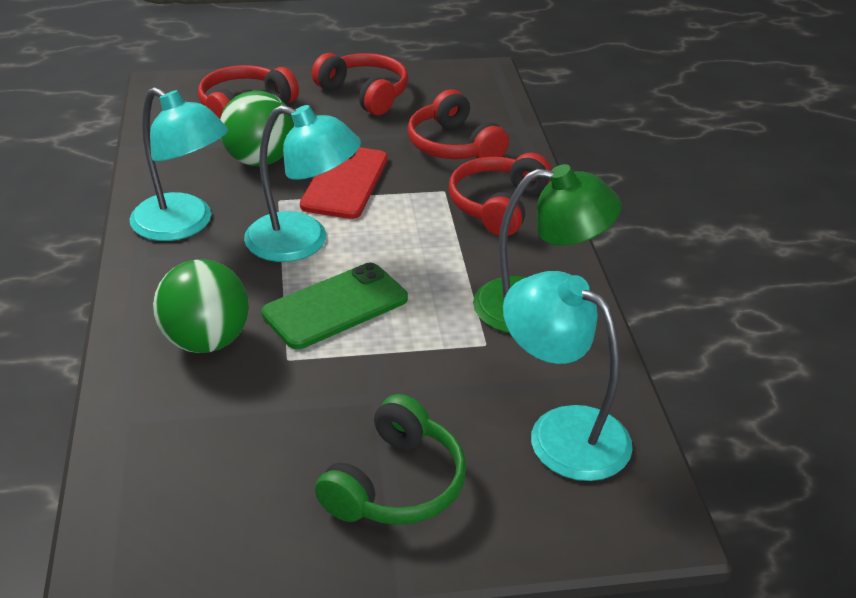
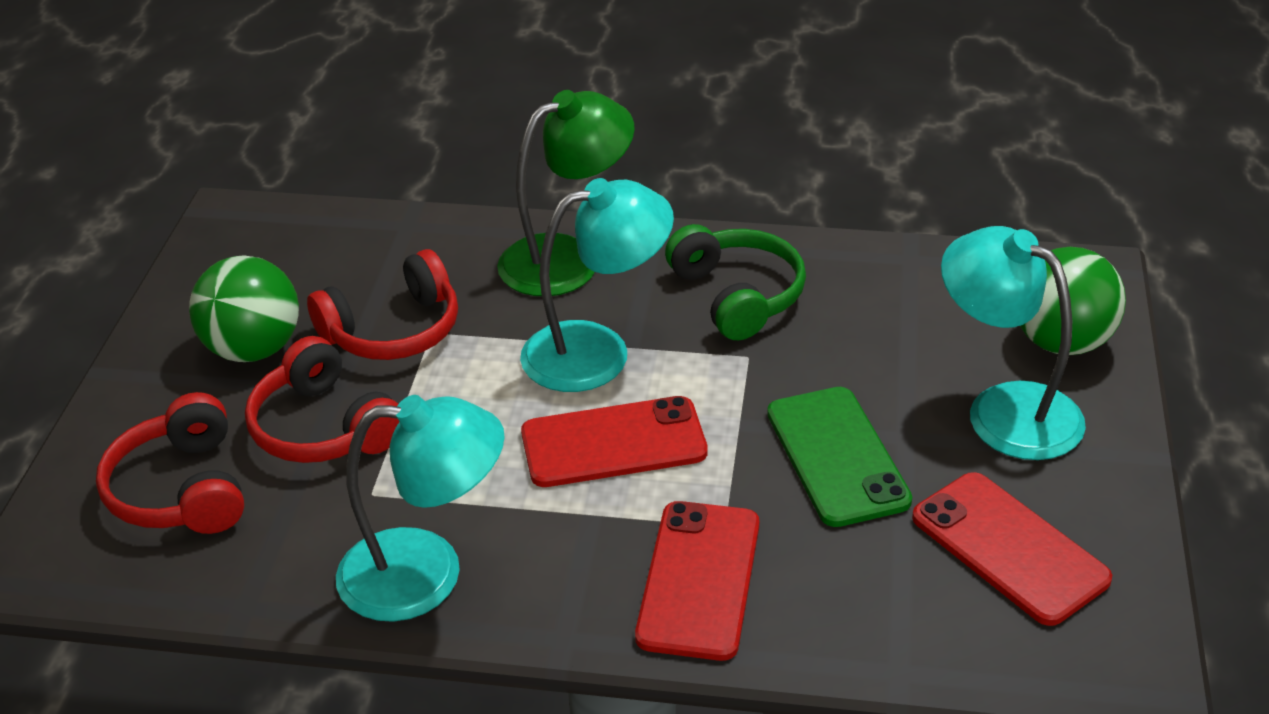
red headphones: 4 -> 3
red phone: 1 -> 3

